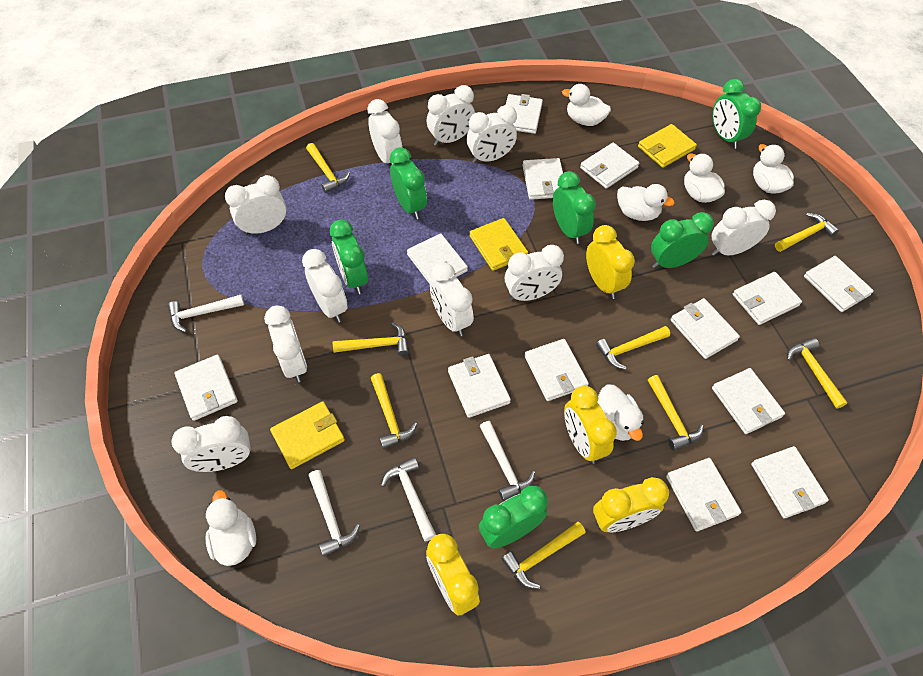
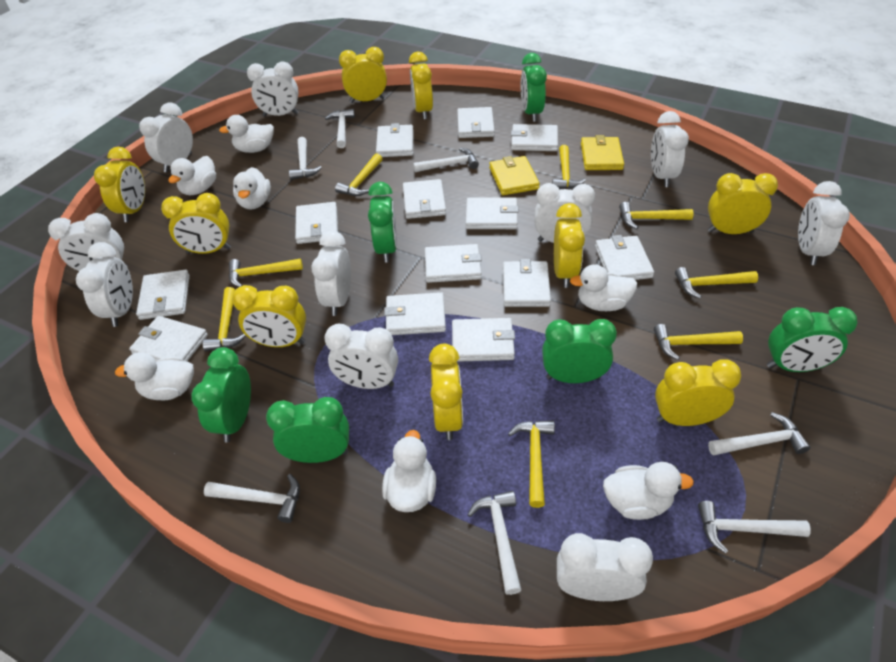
white duck: 6 -> 7
white hammer: 4 -> 7
yellow clock: 4 -> 9
yellow wallet: 3 -> 2

